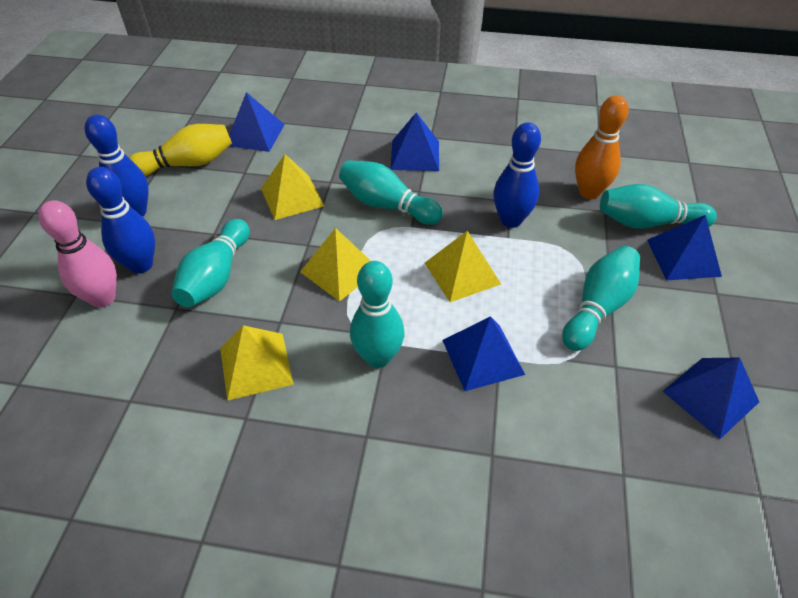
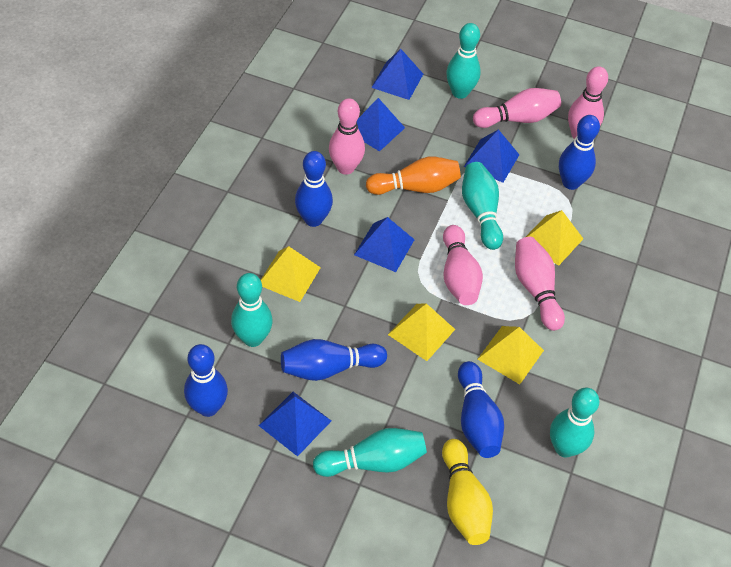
blue bowling pin: 3 -> 5
pink bowling pin: 1 -> 5

